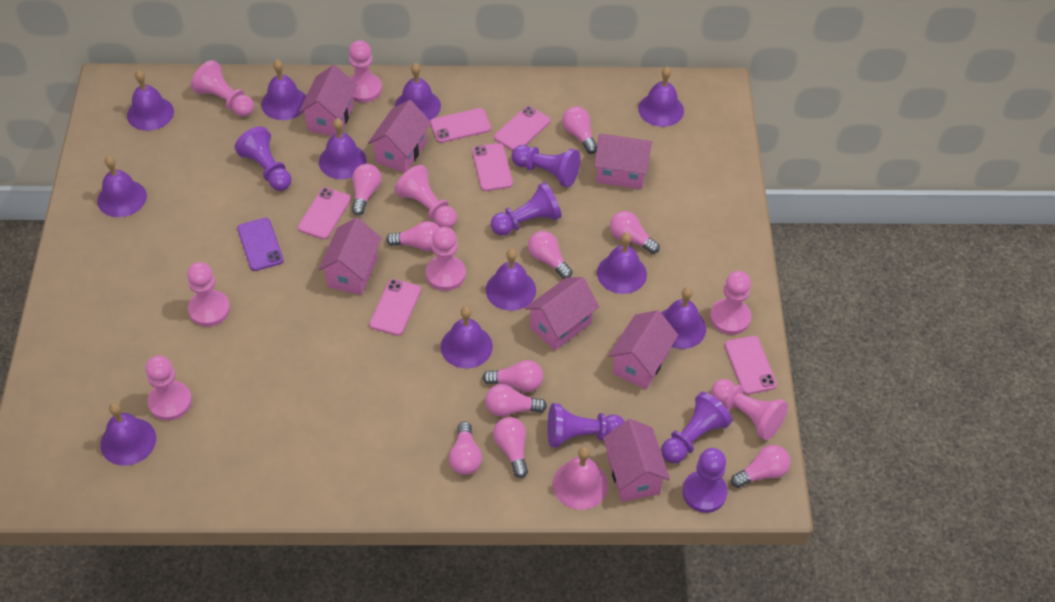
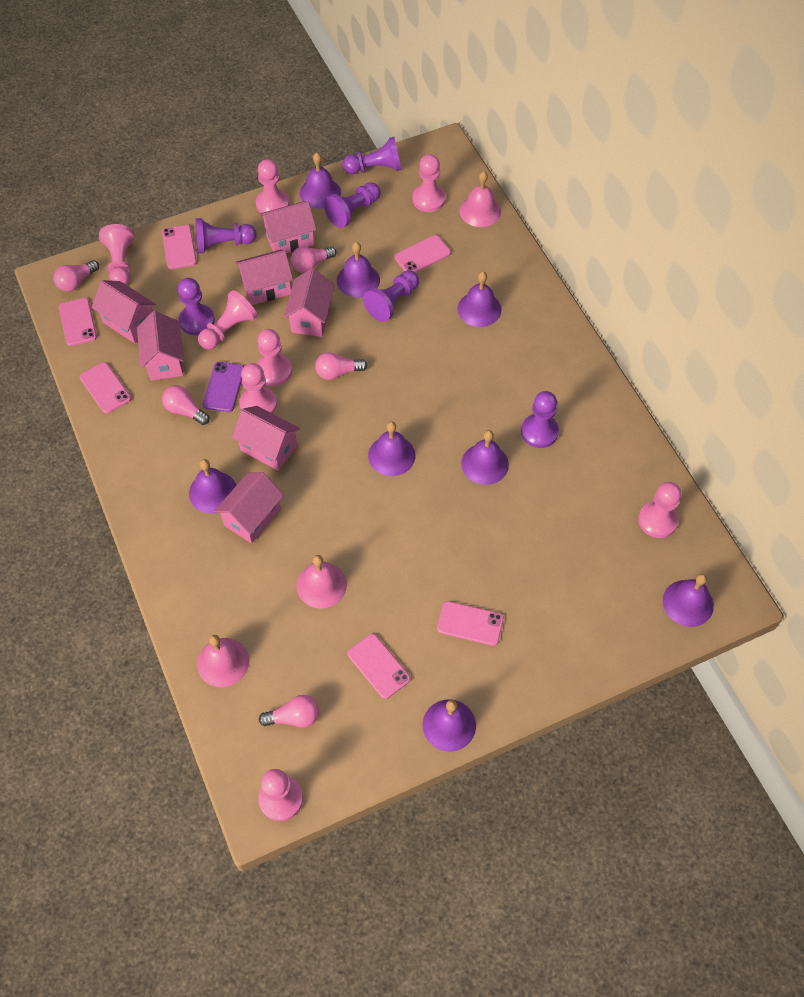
pink bell: 1 -> 3
pink light bulb: 10 -> 5
purple bell: 11 -> 8

